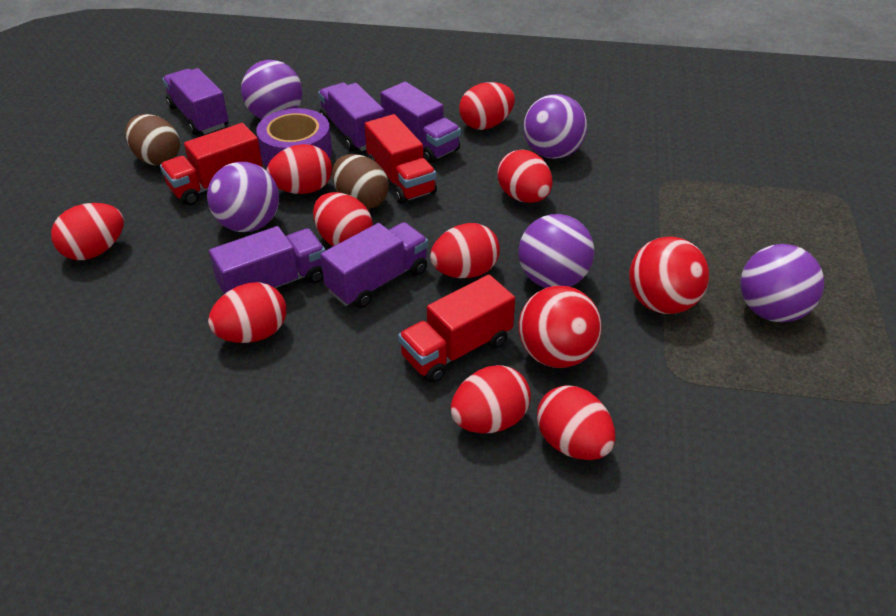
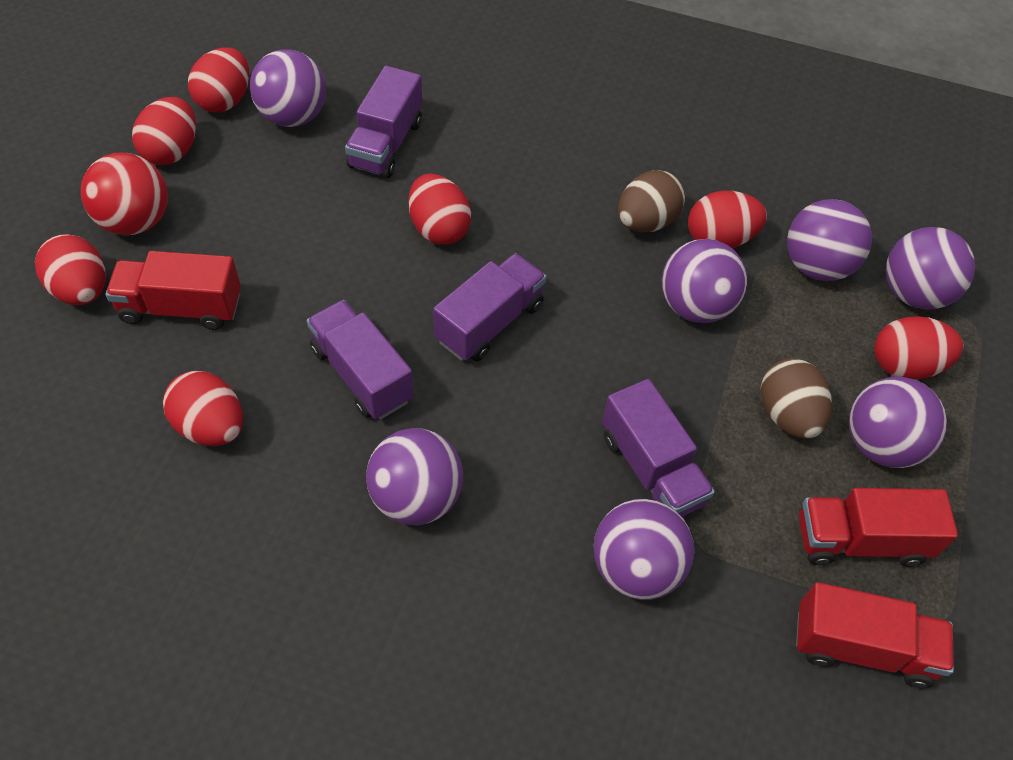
purple ball: 5 -> 7
purple tape: 1 -> 0
purple truck: 5 -> 4
red ball: 2 -> 1
red egg: 9 -> 7

